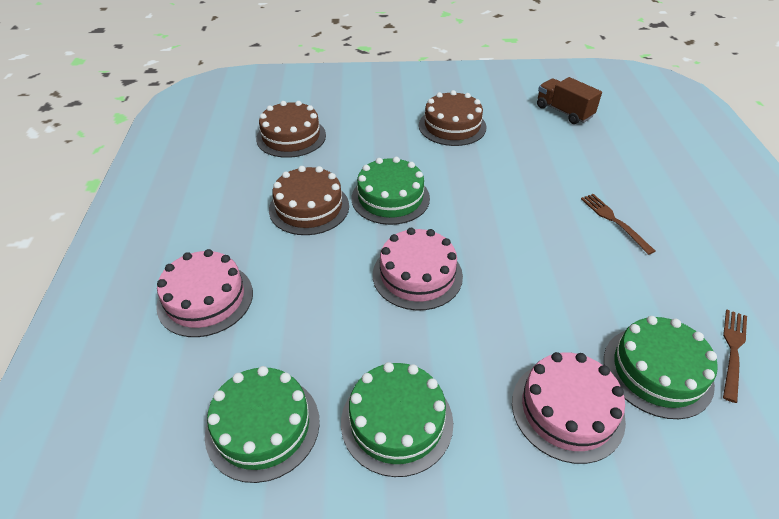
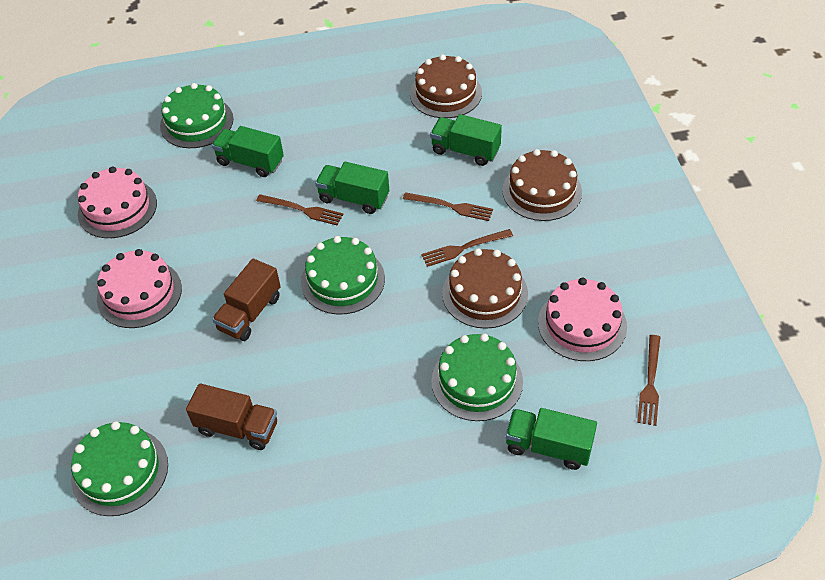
brown fork: 2 -> 4
brown truck: 1 -> 2
green truck: 0 -> 4

